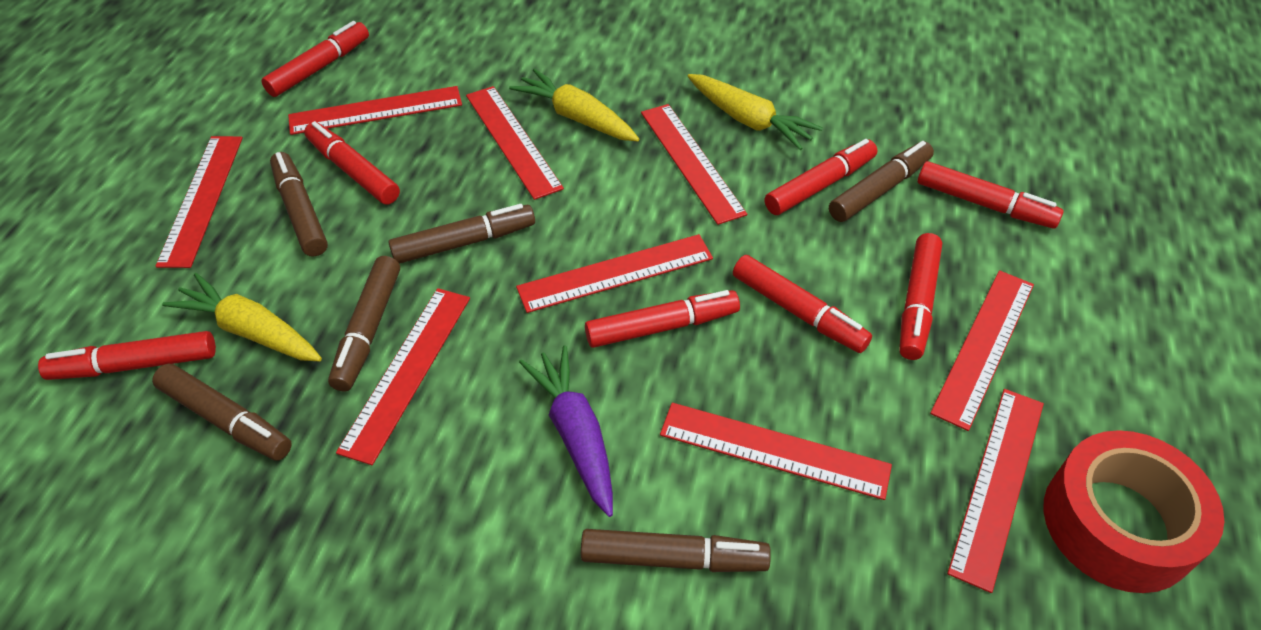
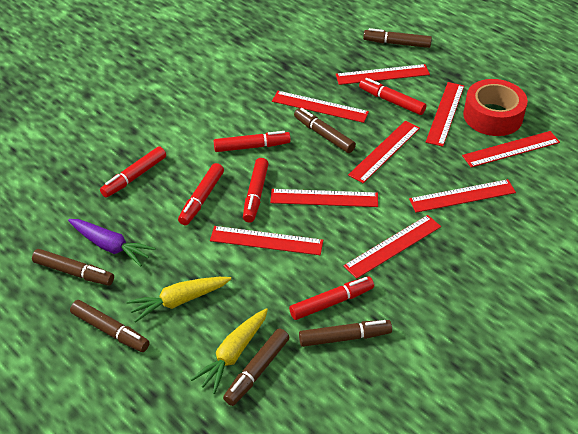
red marker: 8 -> 6
yellow carrot: 3 -> 2

